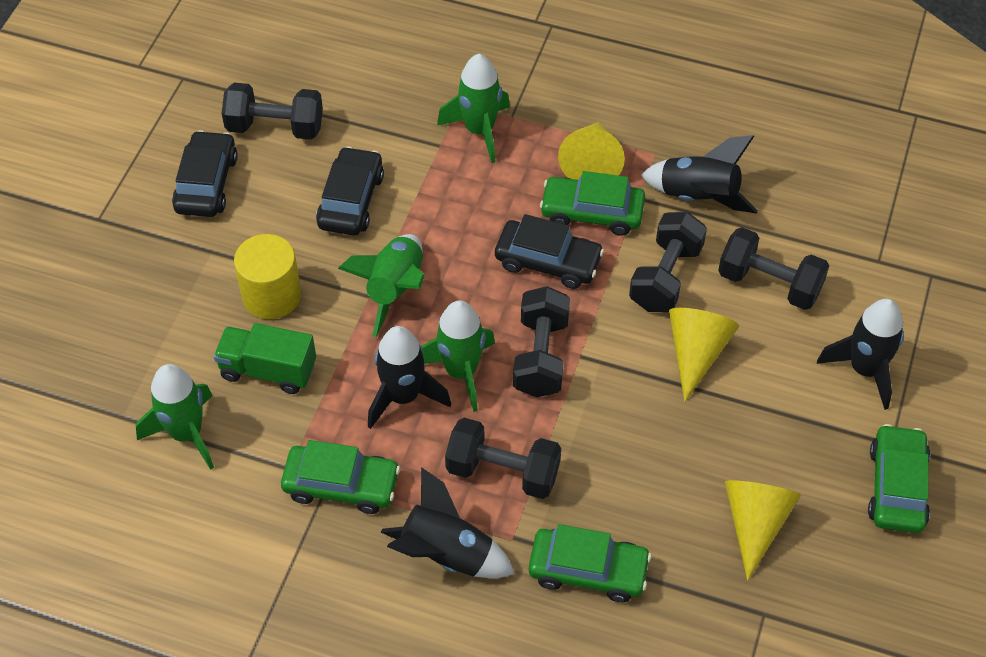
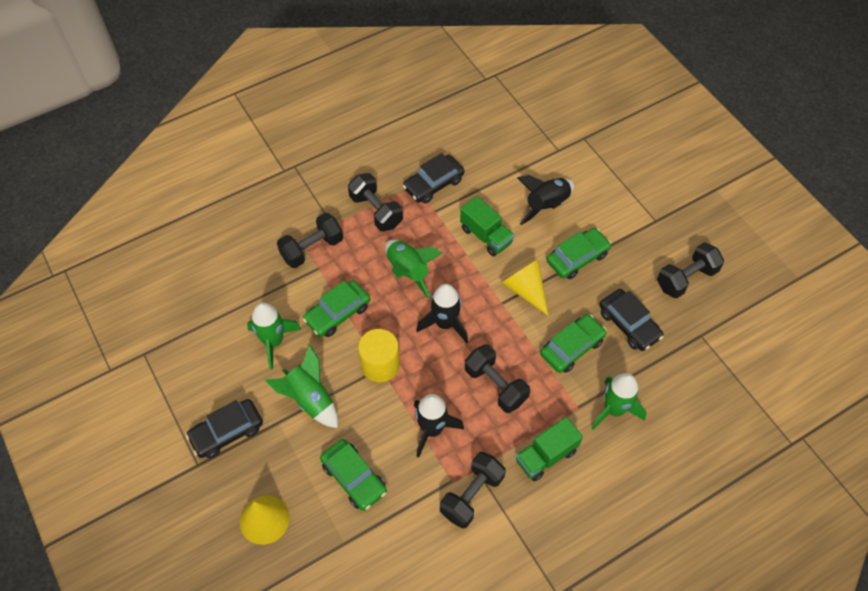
black rocket: 4 -> 3
green truck: 1 -> 2
yellow cone: 3 -> 2

